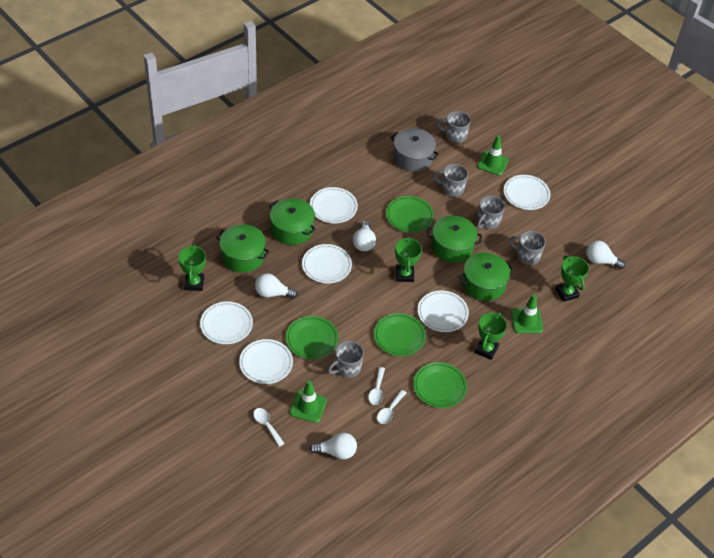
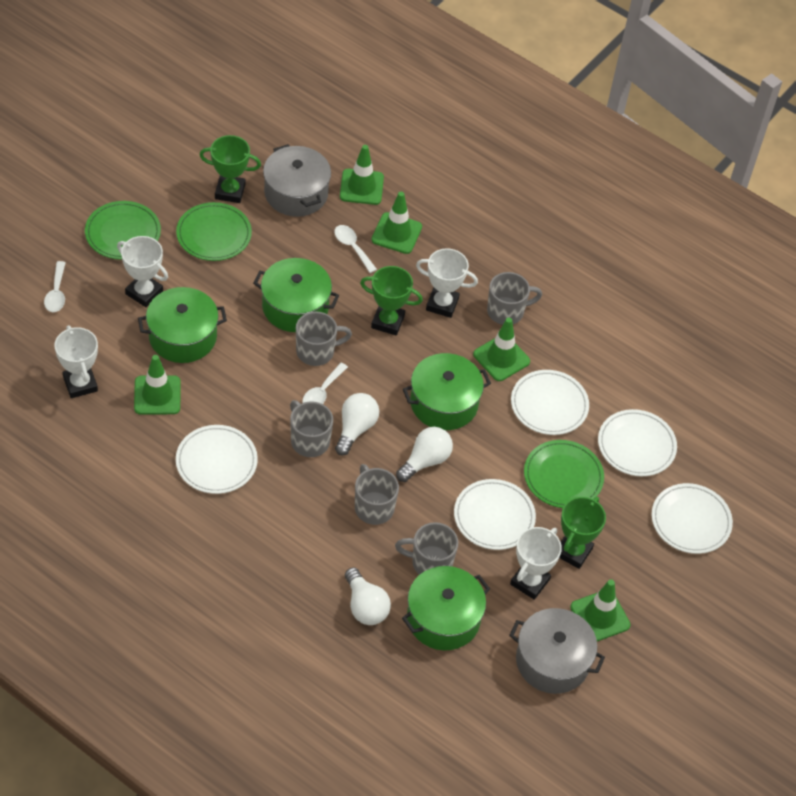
green plate: 4 -> 3
green traffic cone: 3 -> 5
green trophy: 4 -> 3
grey pot: 1 -> 2
white light bulb: 4 -> 3
white plate: 6 -> 5
white trophy: 0 -> 4

